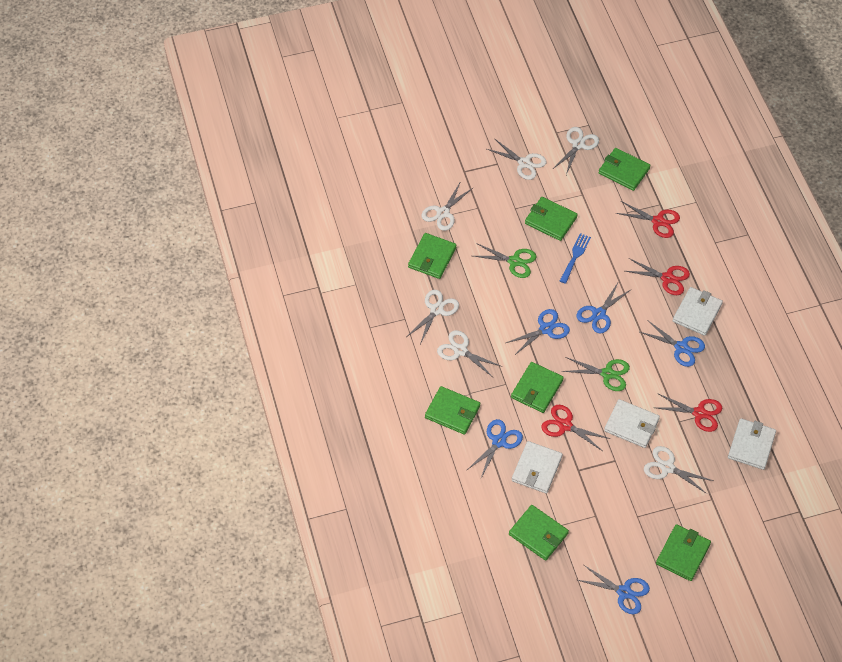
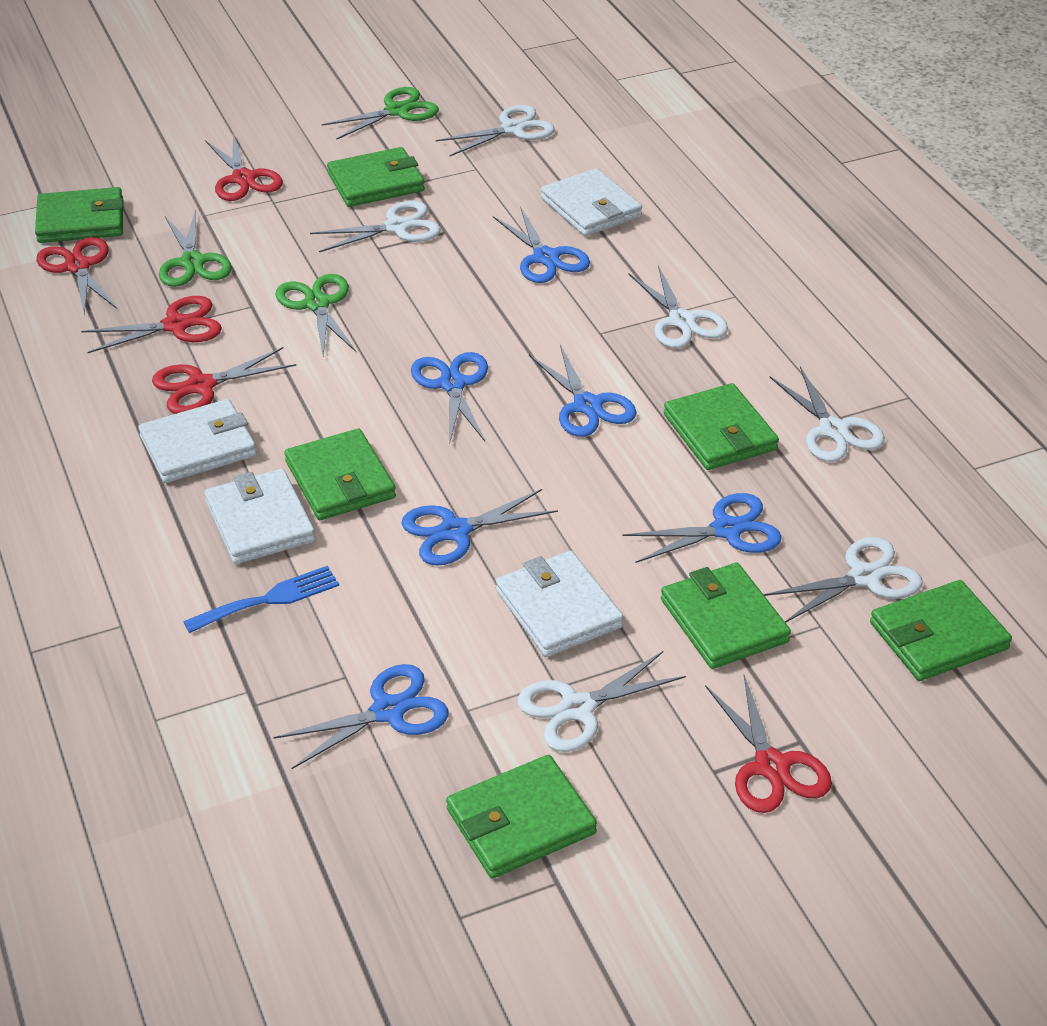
blue scissors: 5 -> 6
green scissors: 2 -> 3
red scissors: 4 -> 5

